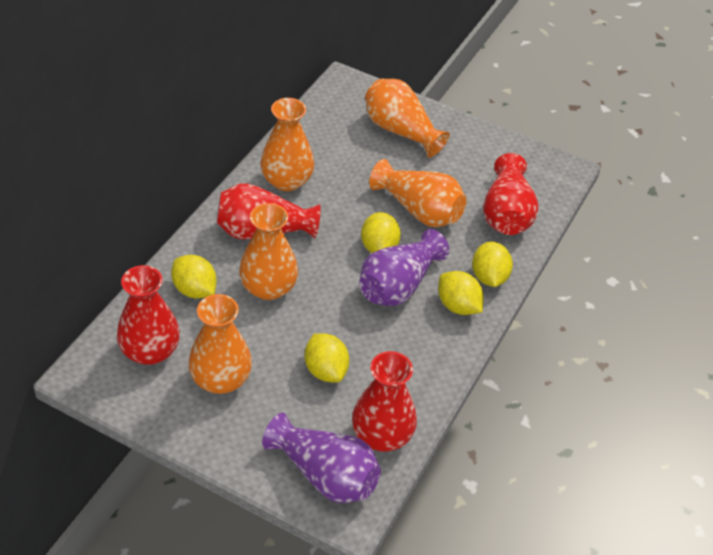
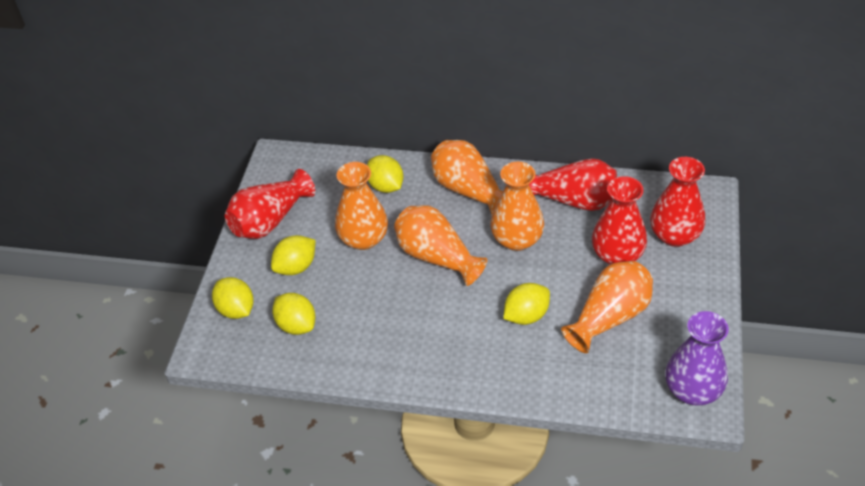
purple vase: 2 -> 1

